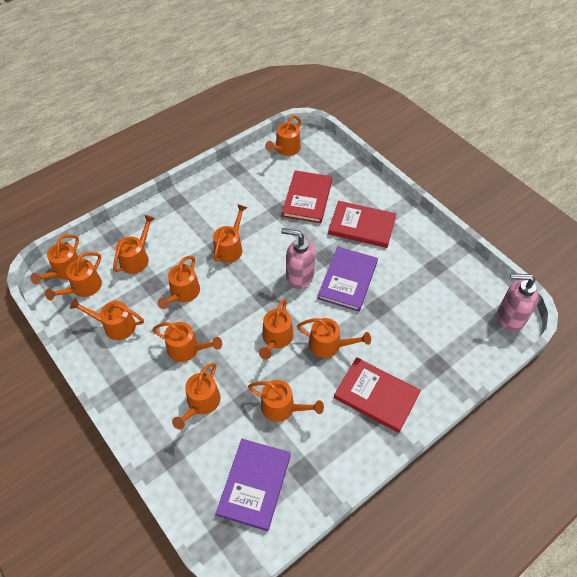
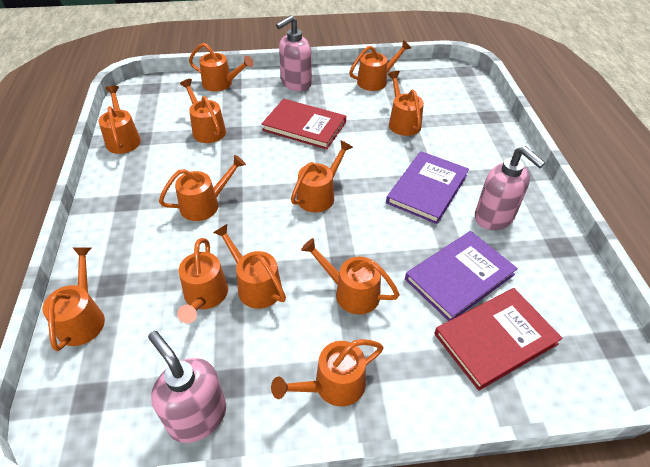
pink soap dispenser: 2 -> 3
red book: 3 -> 2

